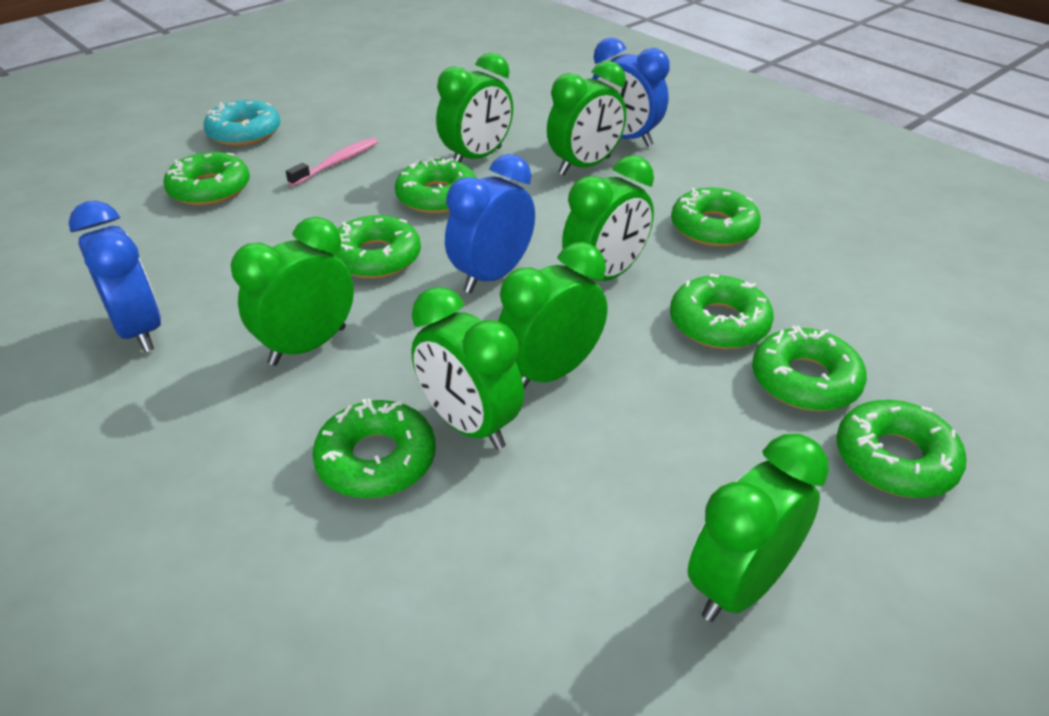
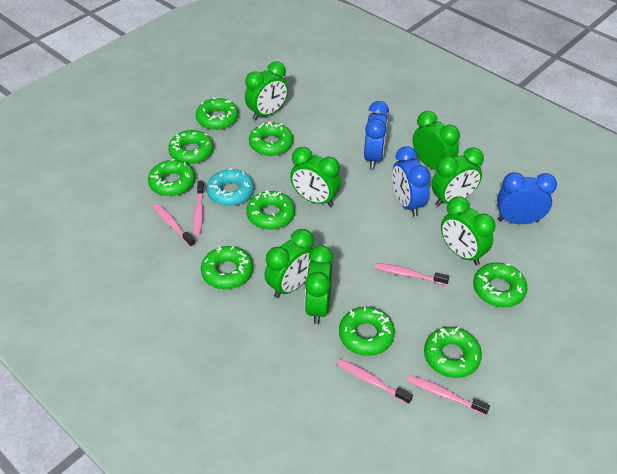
green donut: 8 -> 9
pink toothbrush: 1 -> 5

